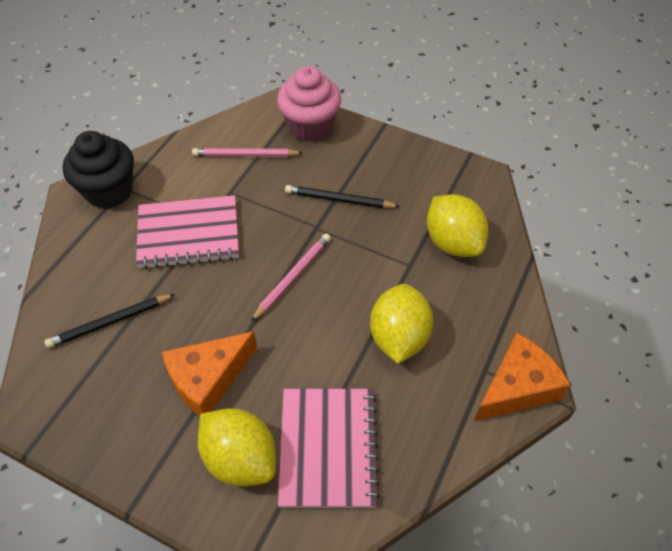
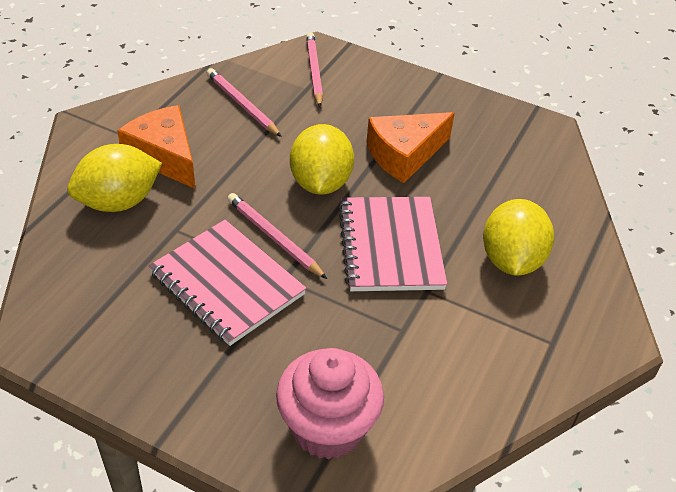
black cupcake: 1 -> 0
black pencil: 2 -> 0
pink pencil: 2 -> 3

